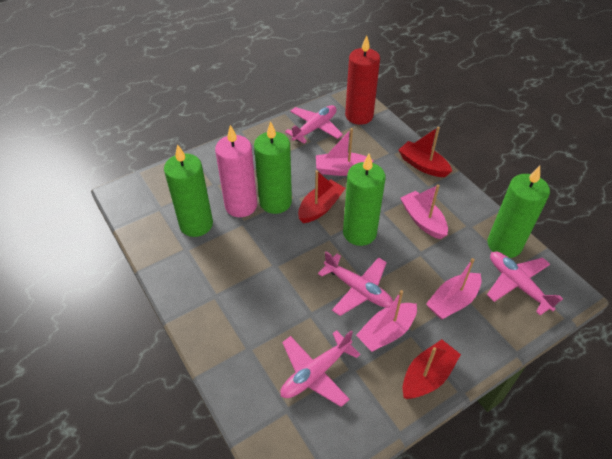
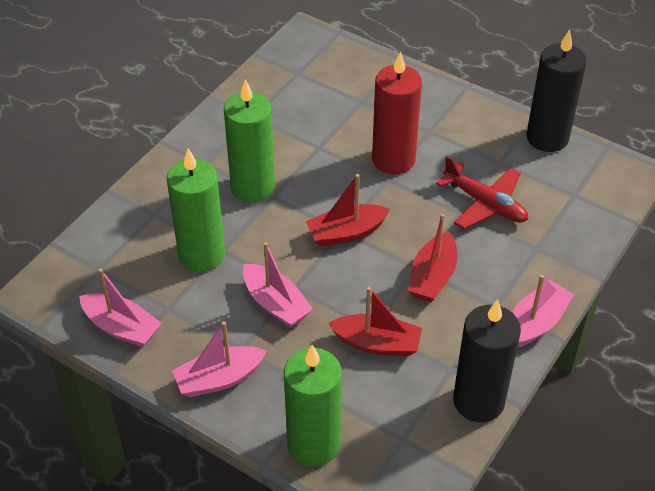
black candle: 0 -> 2
green candle: 4 -> 3
pink candle: 1 -> 0
pink plane: 4 -> 0
red plane: 0 -> 1

